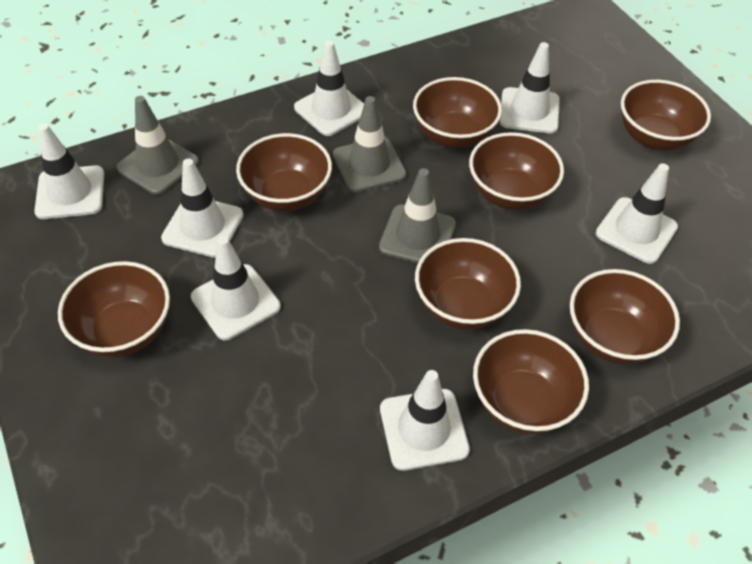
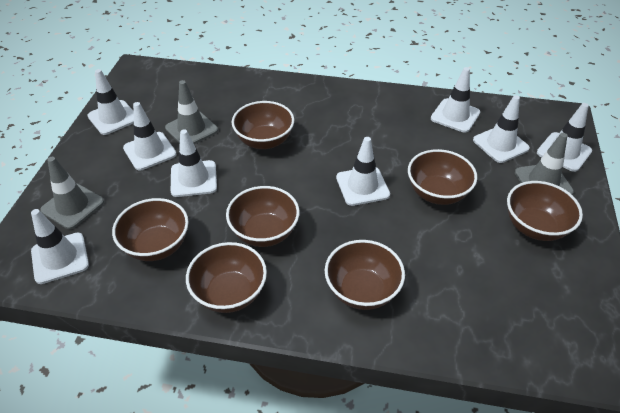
brown bowl: 8 -> 7
white traffic cone: 7 -> 8

